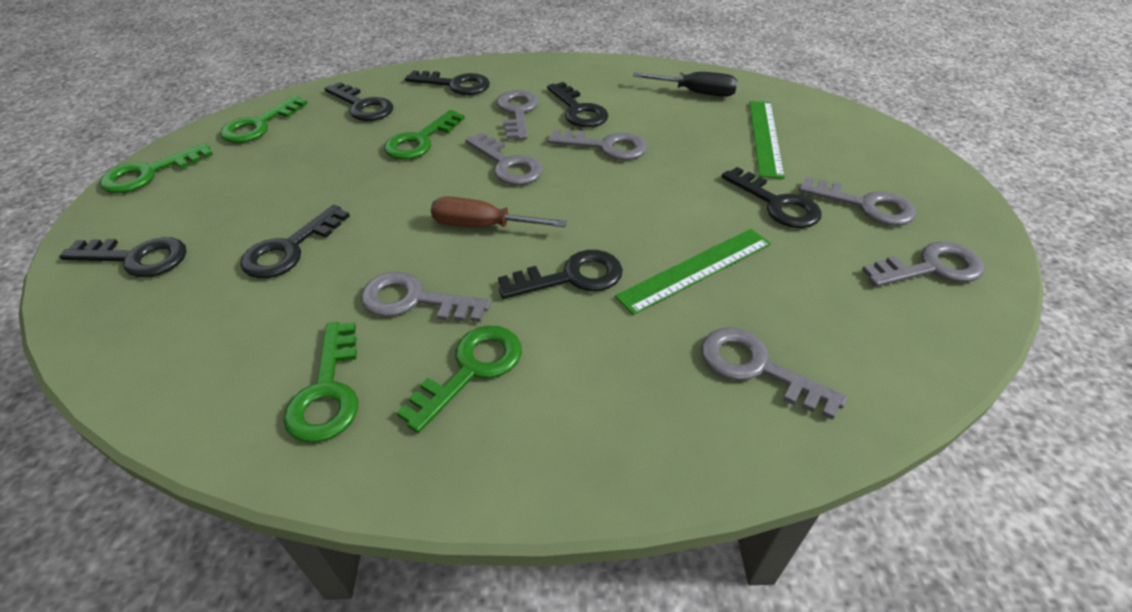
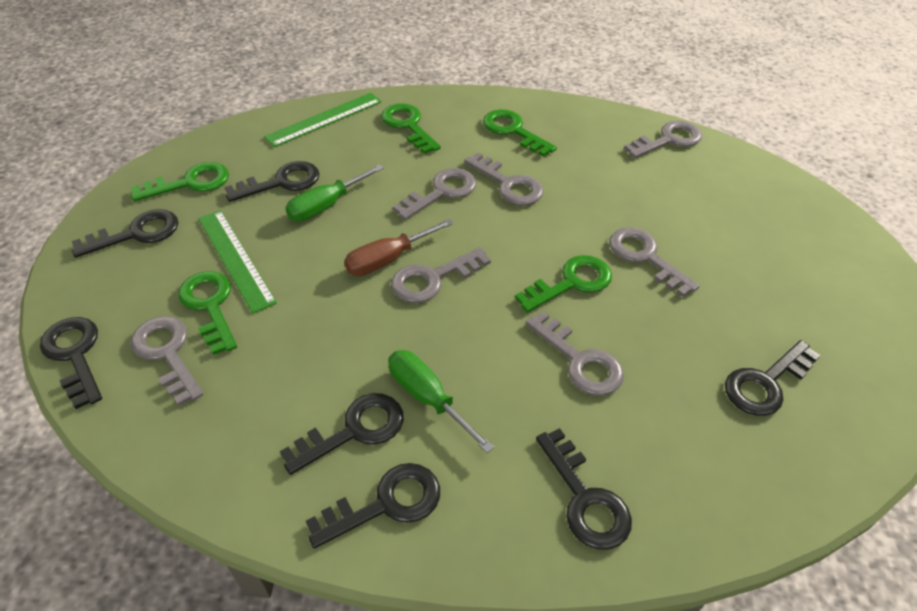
black screwdriver: 1 -> 0
green screwdriver: 0 -> 2

